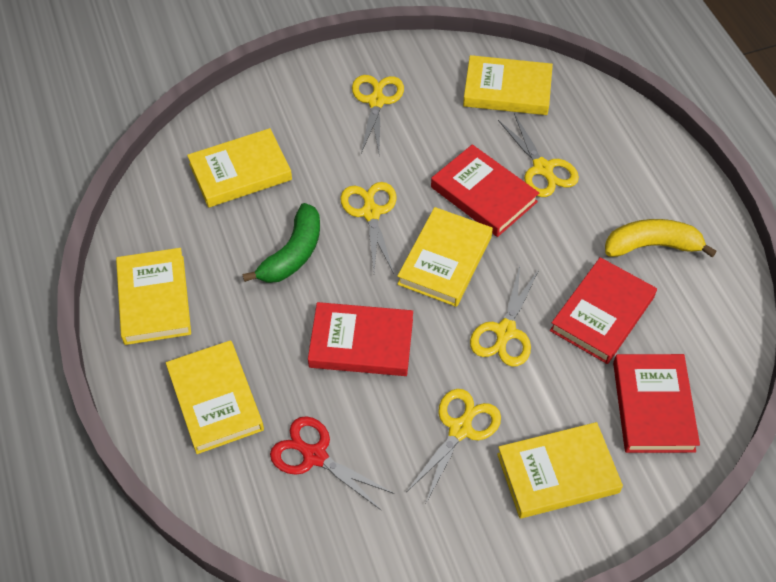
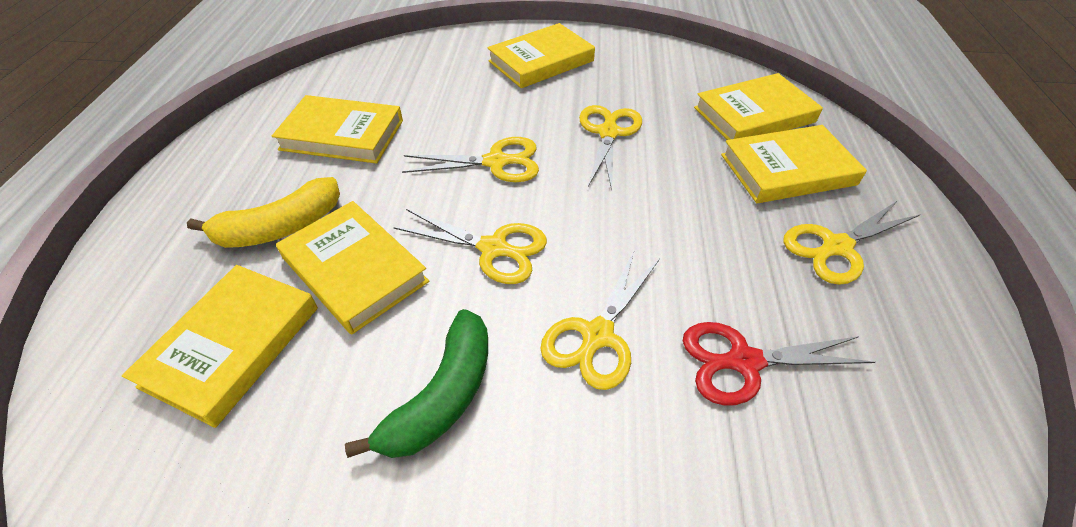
red book: 4 -> 0

